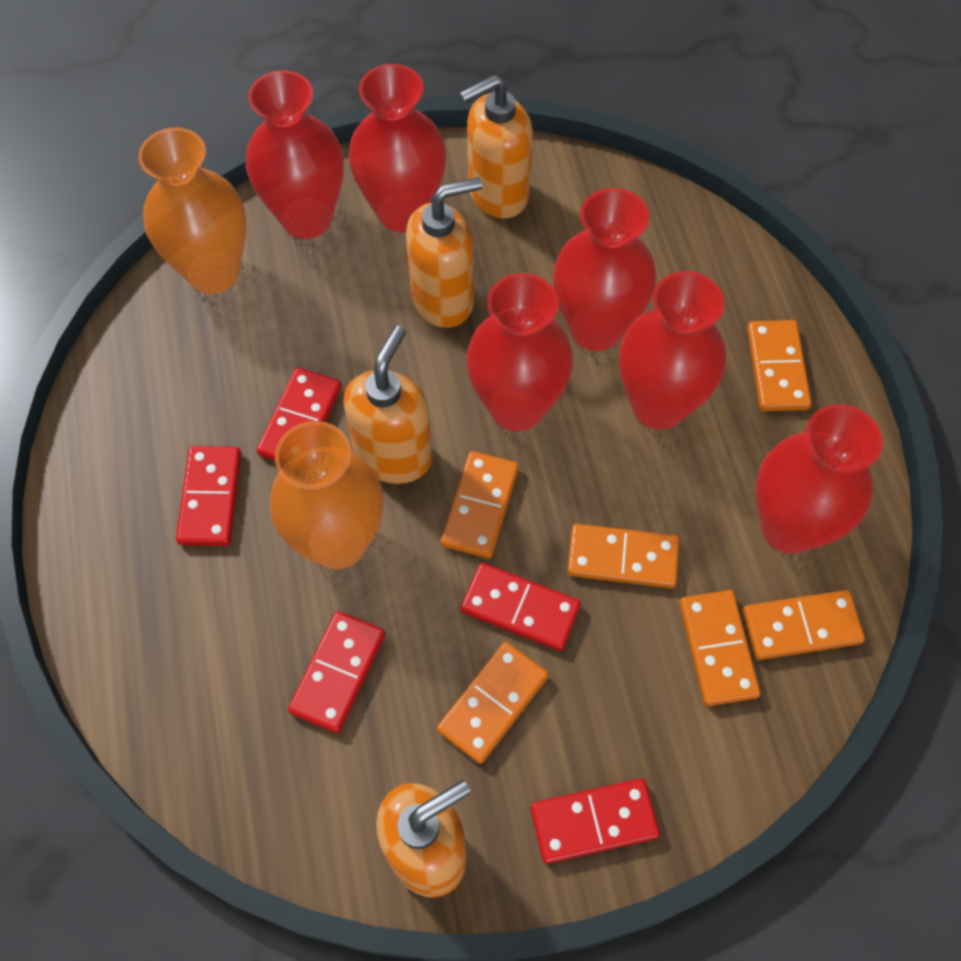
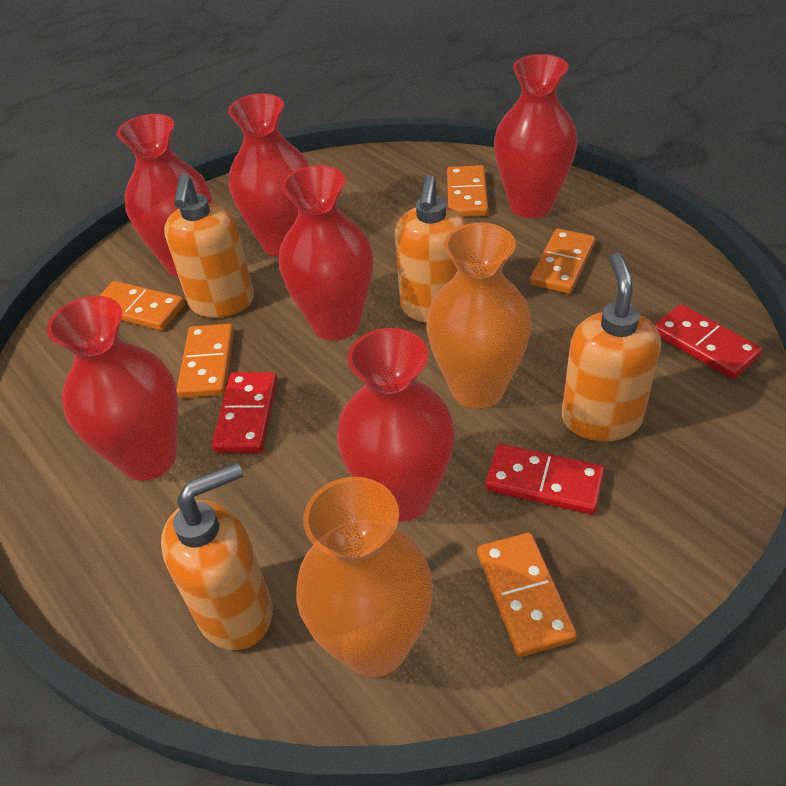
orange domino: 6 -> 5
red domino: 5 -> 3

